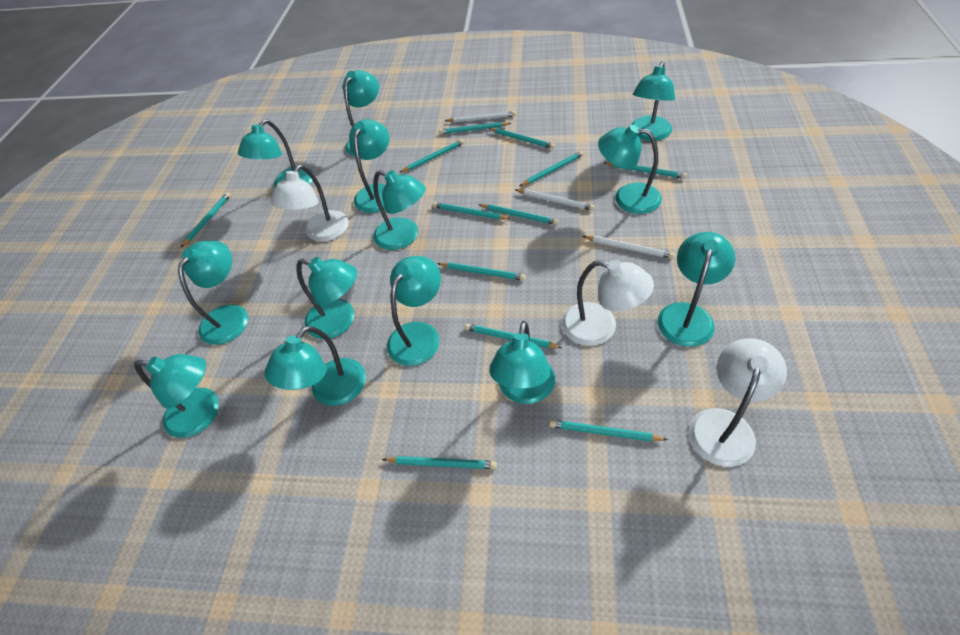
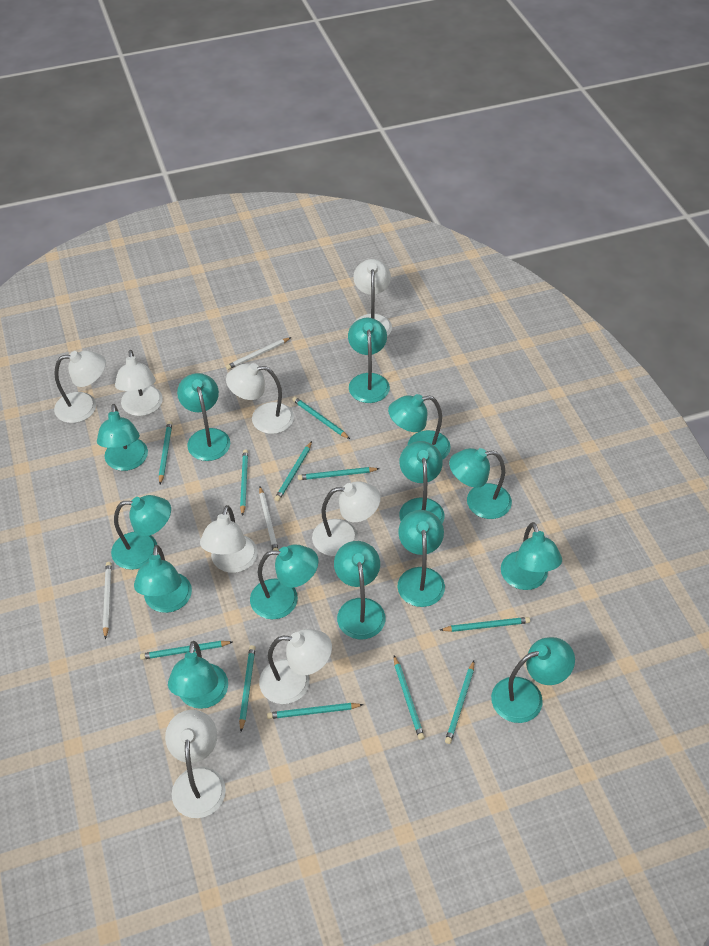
turquoise lamp: 13 -> 14
turquoise pencil: 12 -> 11
white lamp: 3 -> 8

